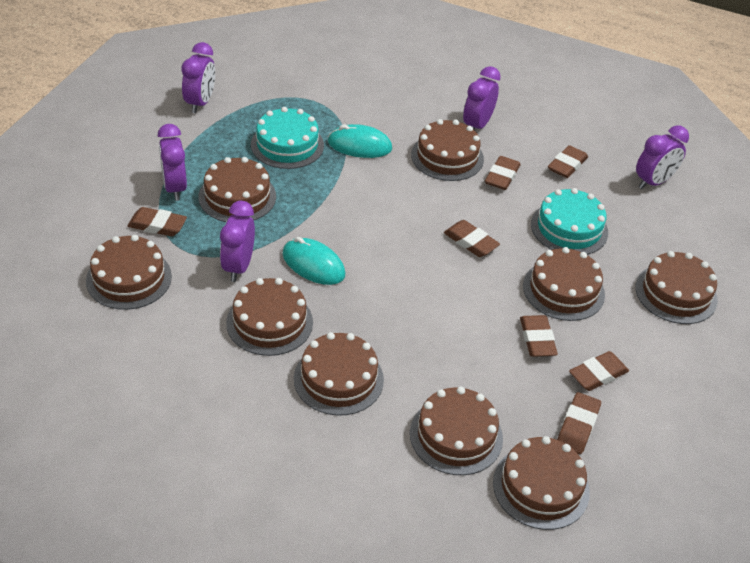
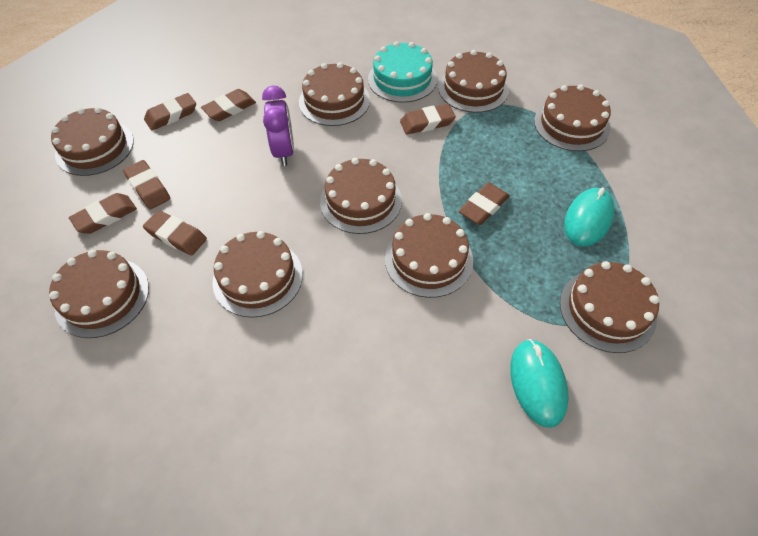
purple clock: 5 -> 1
turquoise cake: 2 -> 1

